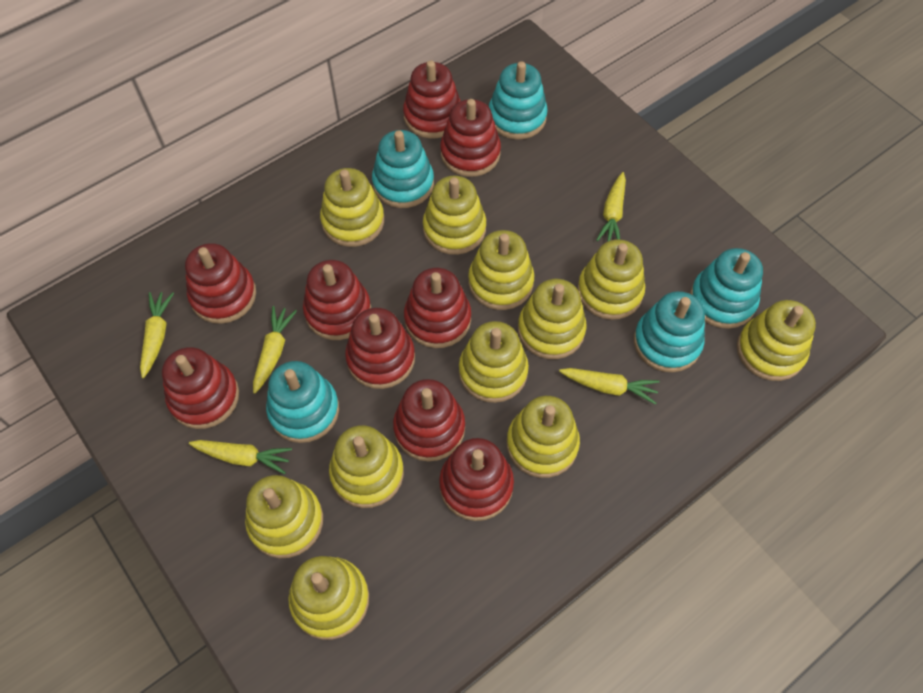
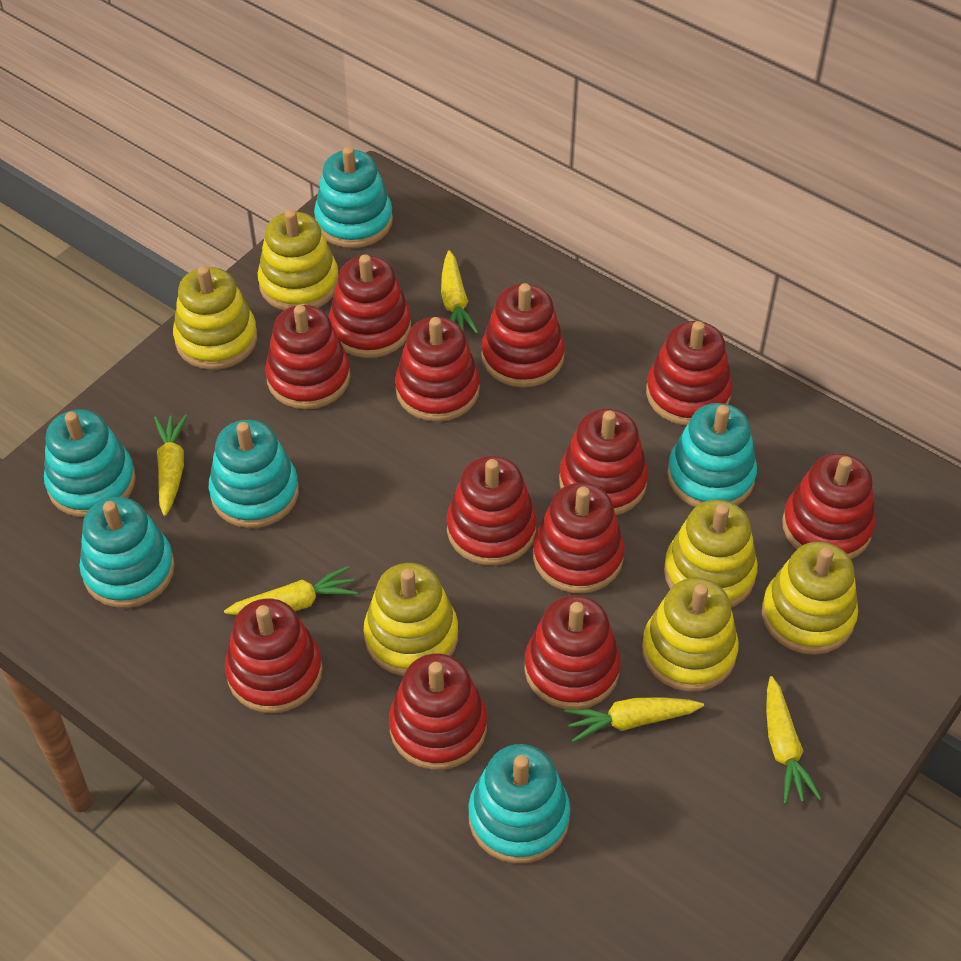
red stacking toy: 9 -> 12
turquoise stacking toy: 5 -> 6
yellow stacking toy: 11 -> 6

